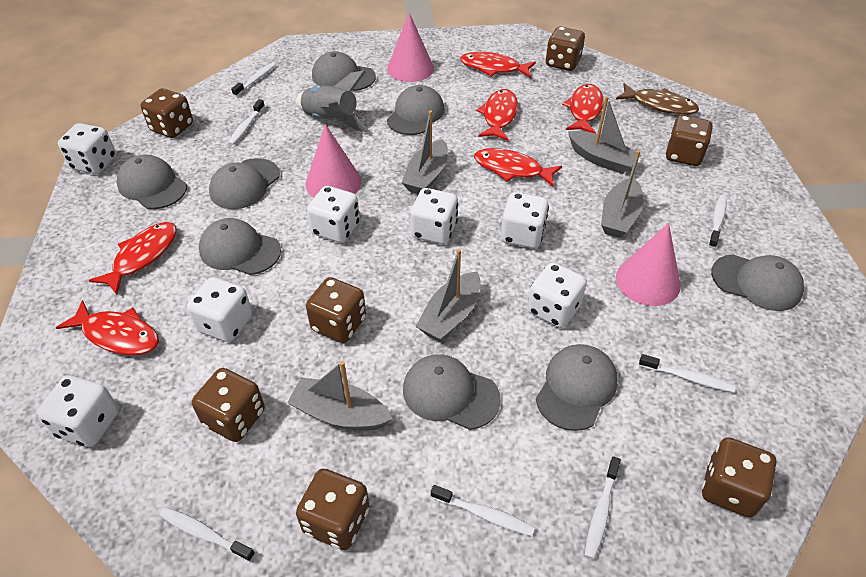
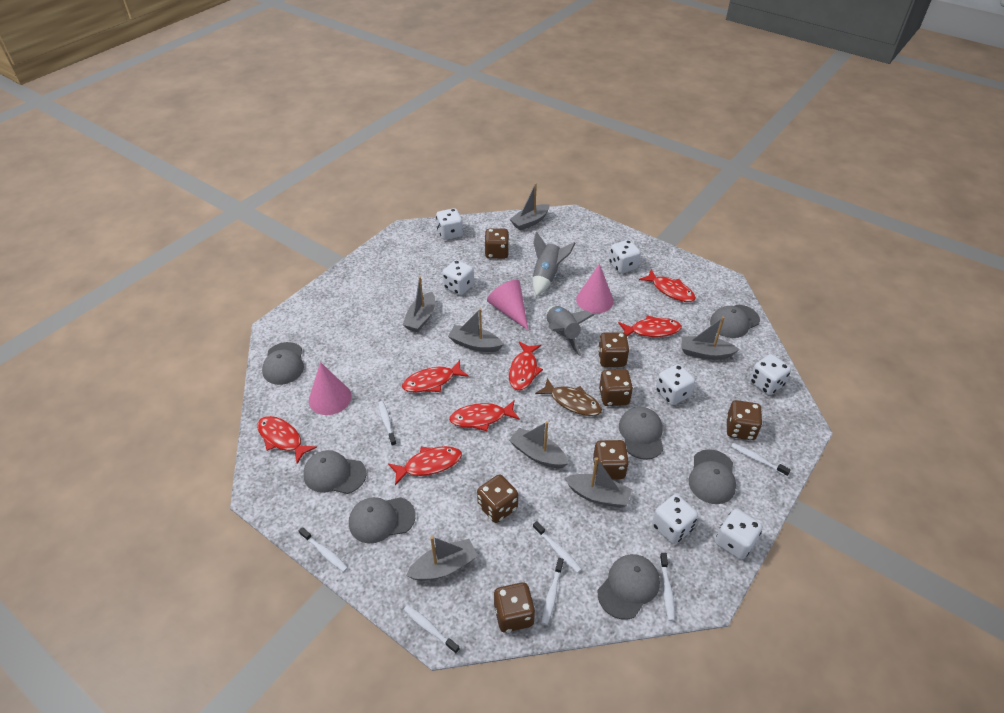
grey boat: 5 -> 7
grey cap: 8 -> 7
grey rocket: 1 -> 2
red fish: 6 -> 7

